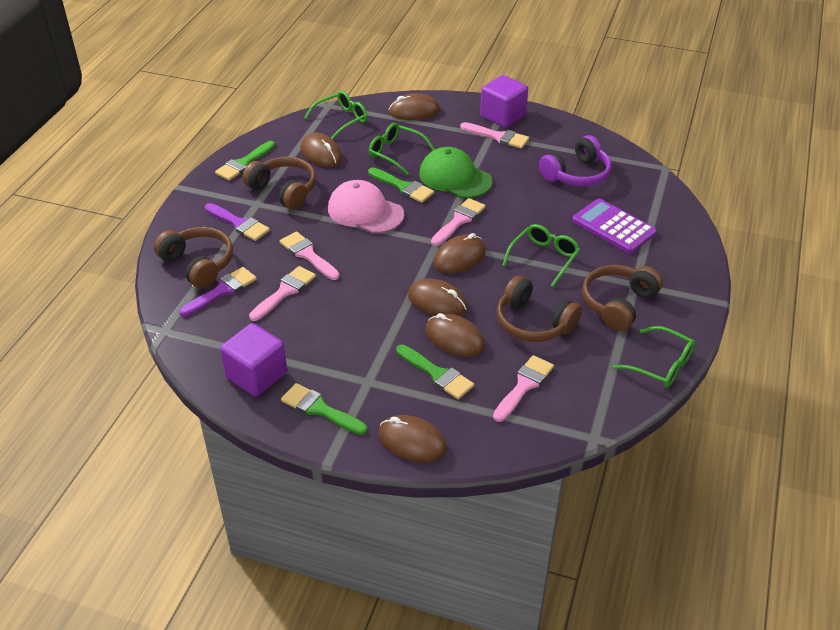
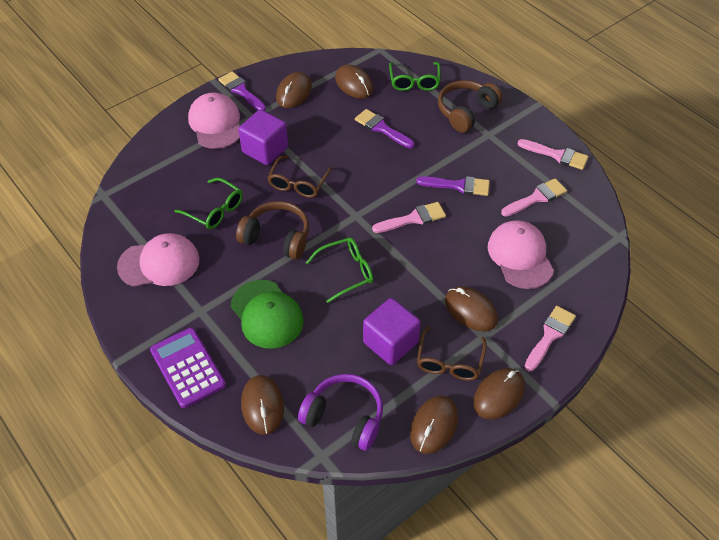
brown glasses: 0 -> 2
brown headphones: 4 -> 2
green brush: 4 -> 0
green glasses: 4 -> 3
pink brush: 5 -> 4
pink cap: 1 -> 3
purple brush: 2 -> 3

